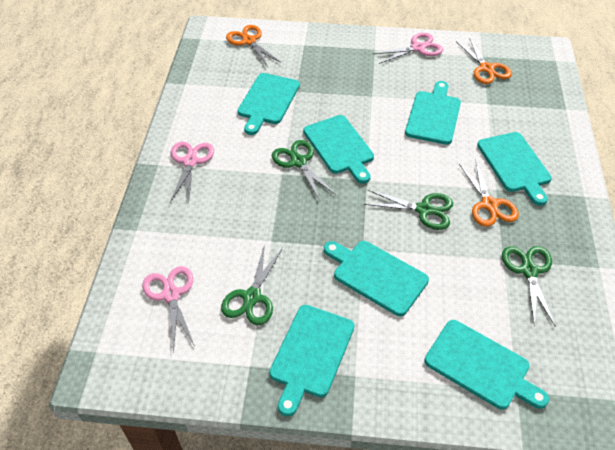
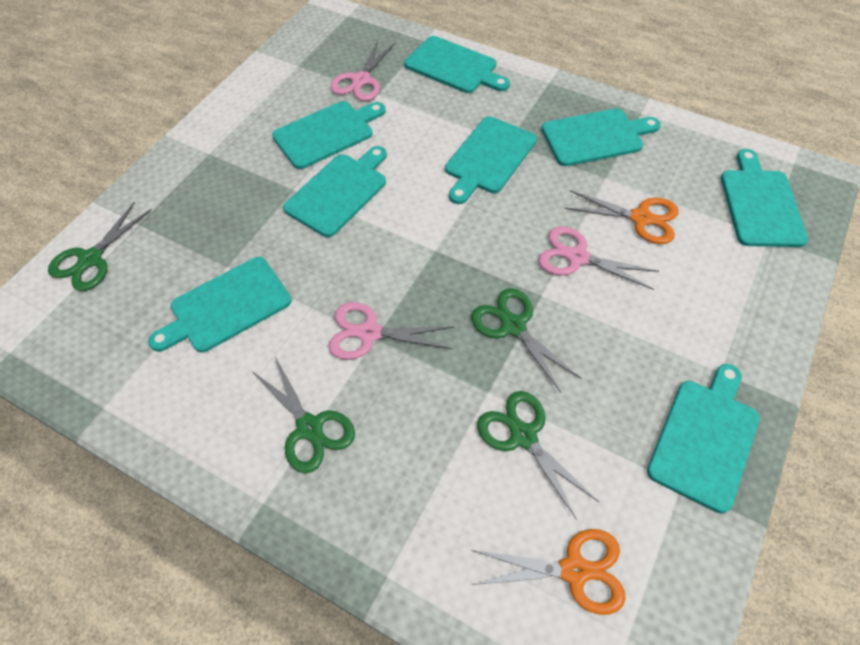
orange scissors: 3 -> 2
turquoise cutting board: 7 -> 8

